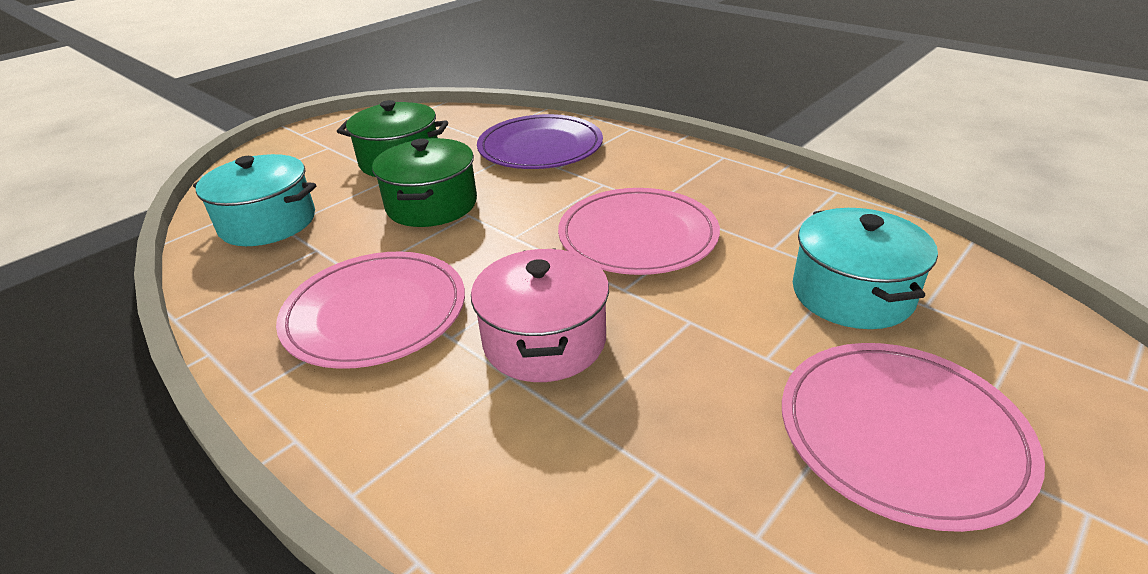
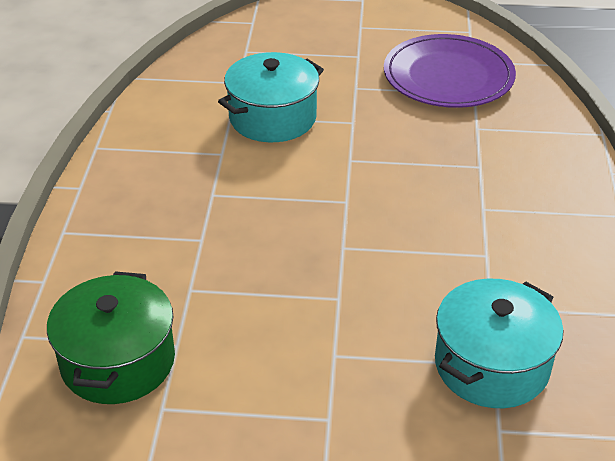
green pot: 2 -> 1
pink plate: 3 -> 0
pink pot: 1 -> 0

